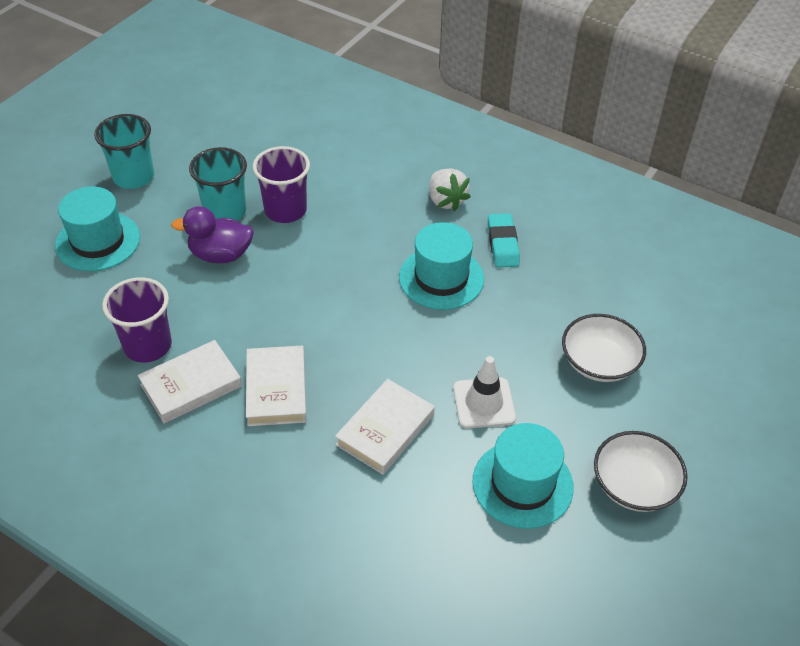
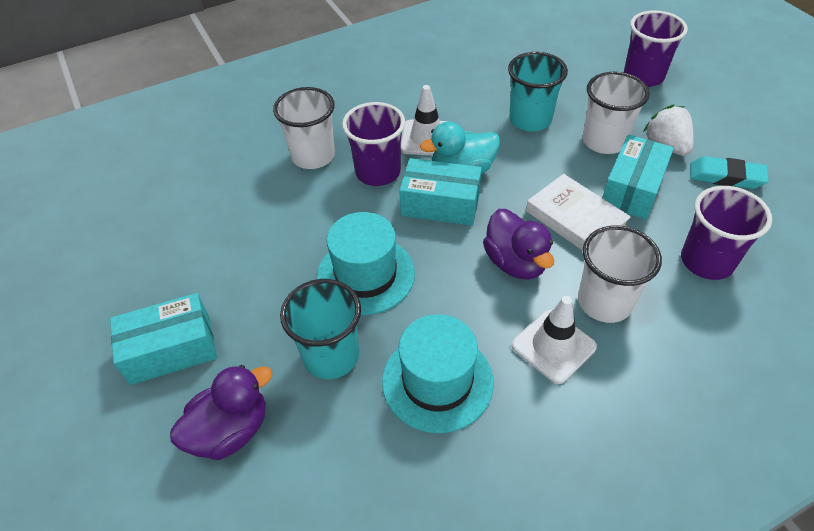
purple cup: 2 -> 3
purple duck: 1 -> 2
turquoise box: 0 -> 3
turquoise duck: 0 -> 1
turquoise hat: 3 -> 2
white book: 3 -> 1
white bowl: 2 -> 0
white cup: 0 -> 3
white traffic cone: 1 -> 2

